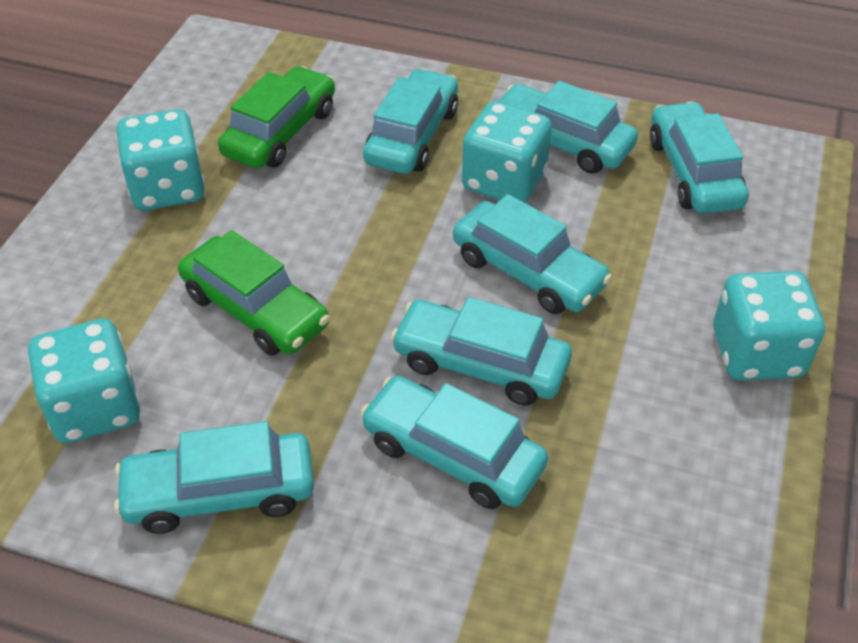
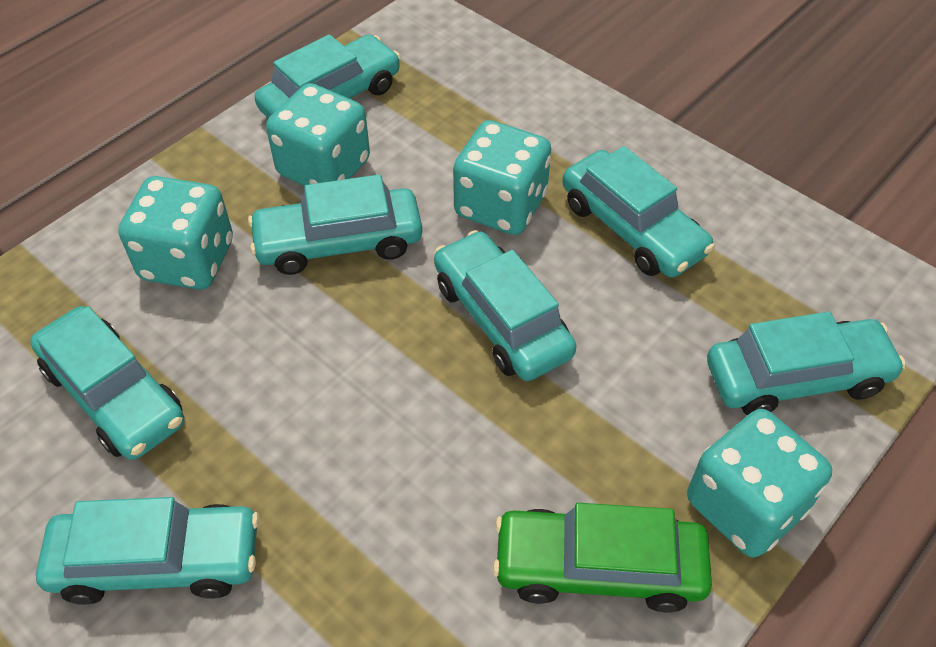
green car: 2 -> 1

